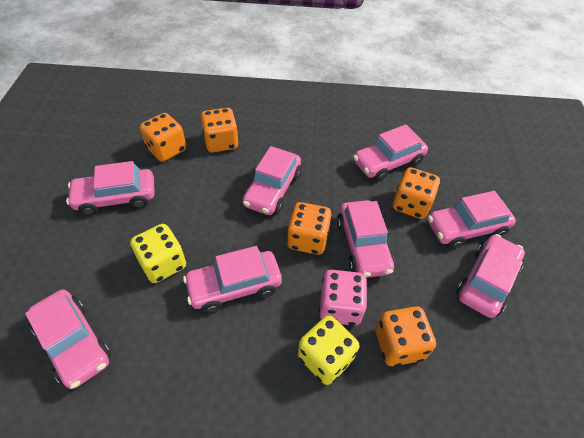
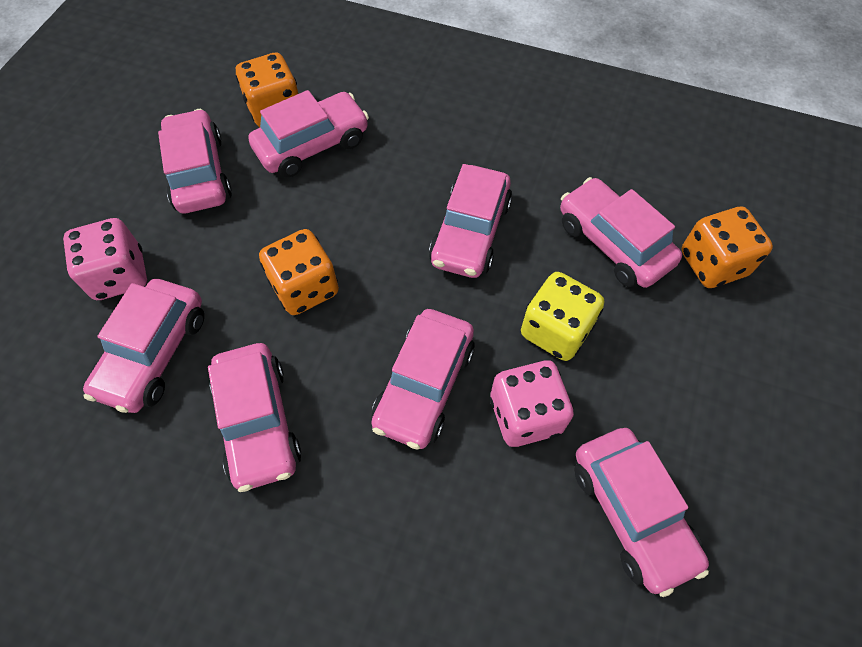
orange dice: 5 -> 3
pink dice: 1 -> 2
yellow dice: 2 -> 1

